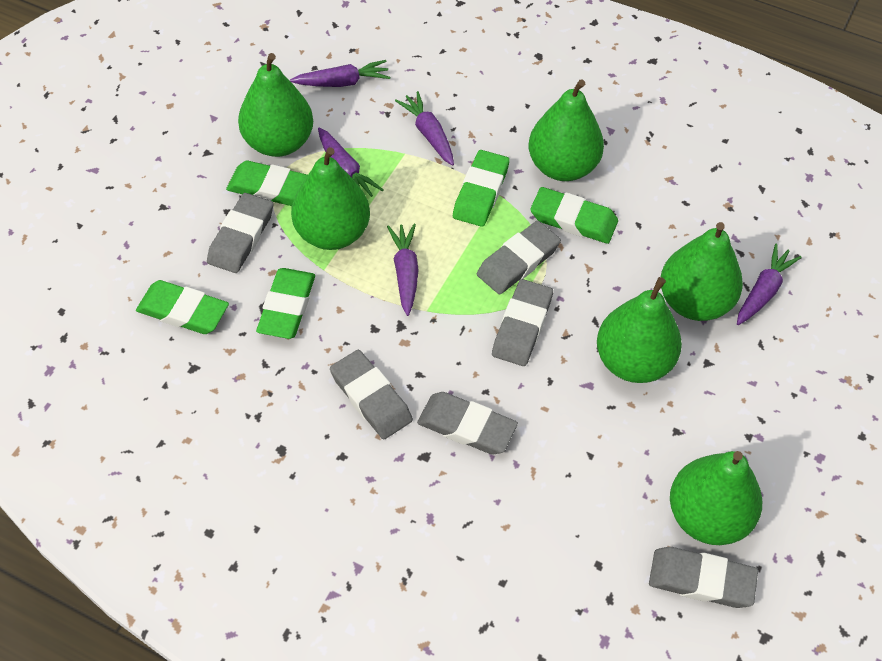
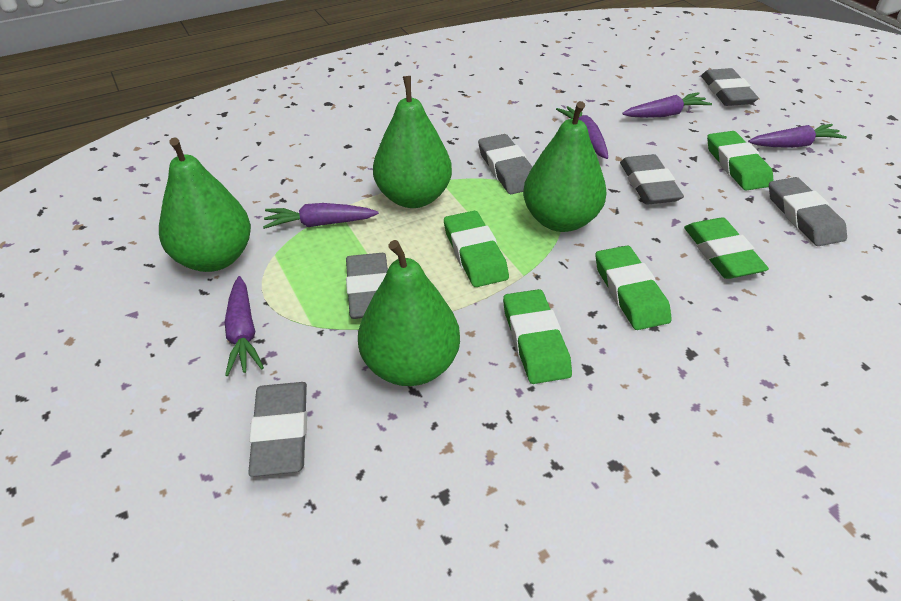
green pear: 6 -> 4

